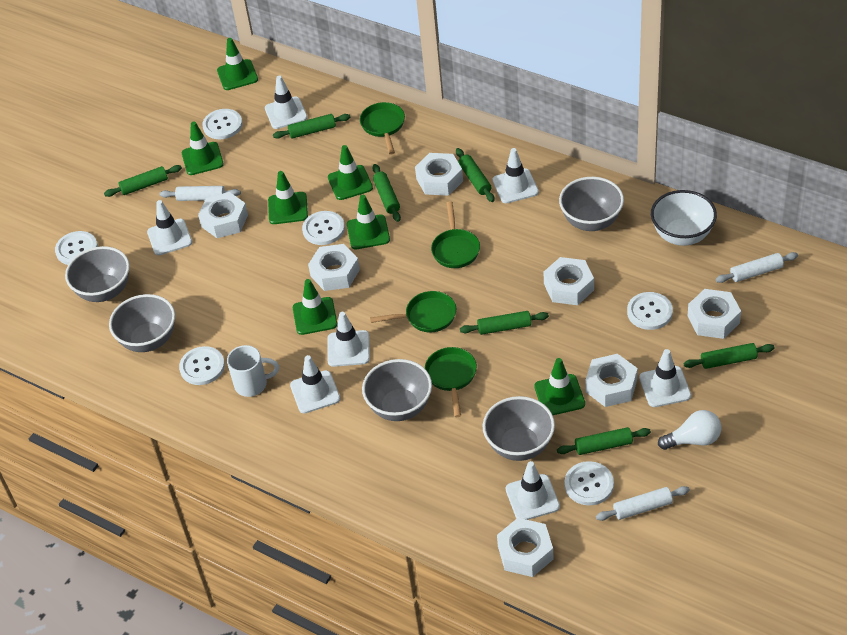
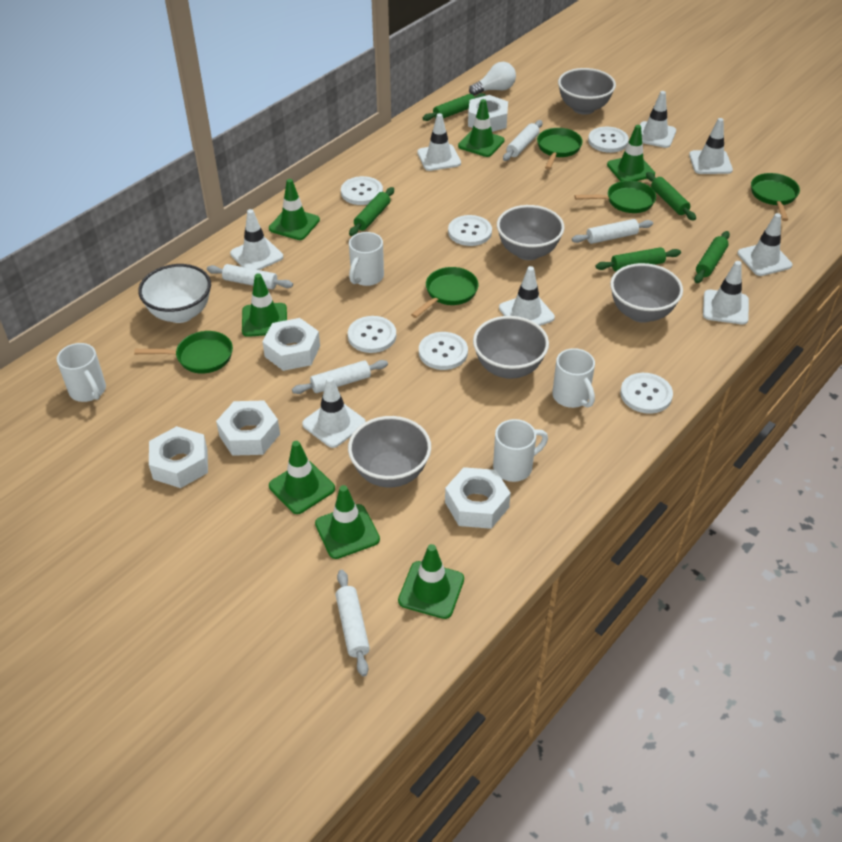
green pan: 4 -> 5
green rolling pin: 7 -> 5
white mug: 1 -> 4
white nut: 7 -> 5
white rolling pin: 3 -> 5
white traffic cone: 7 -> 8

